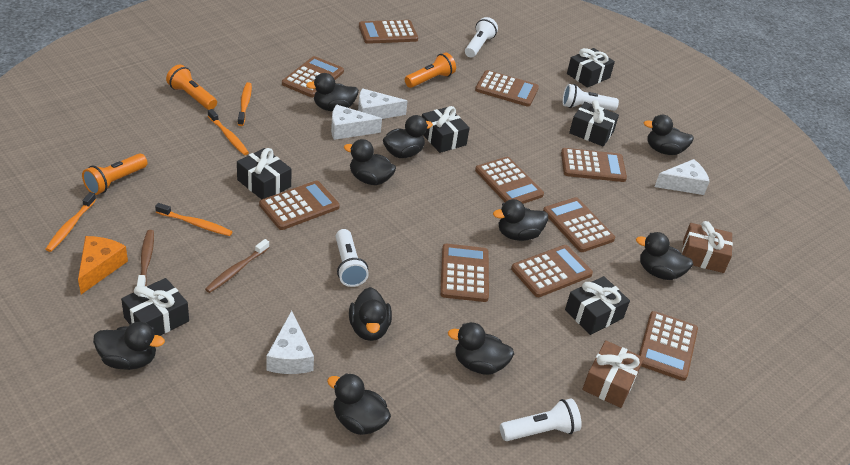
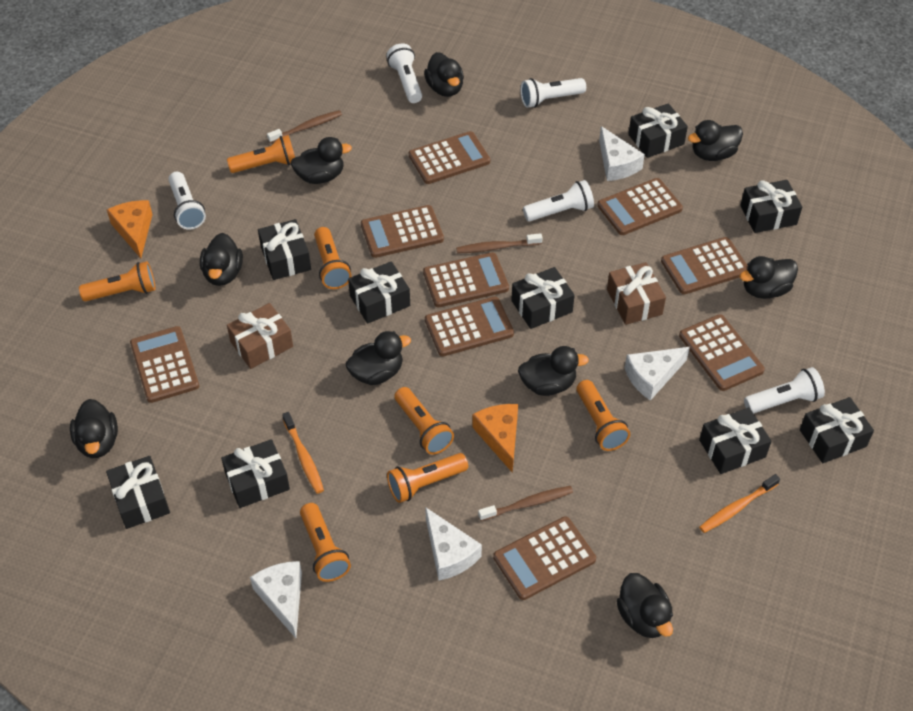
black duck: 10 -> 9
black gift: 6 -> 9
brown calculator: 10 -> 9
brown toothbrush: 2 -> 3
orange cheese: 1 -> 2
orange flashlight: 3 -> 7
orange toothbrush: 4 -> 2
white flashlight: 4 -> 5

